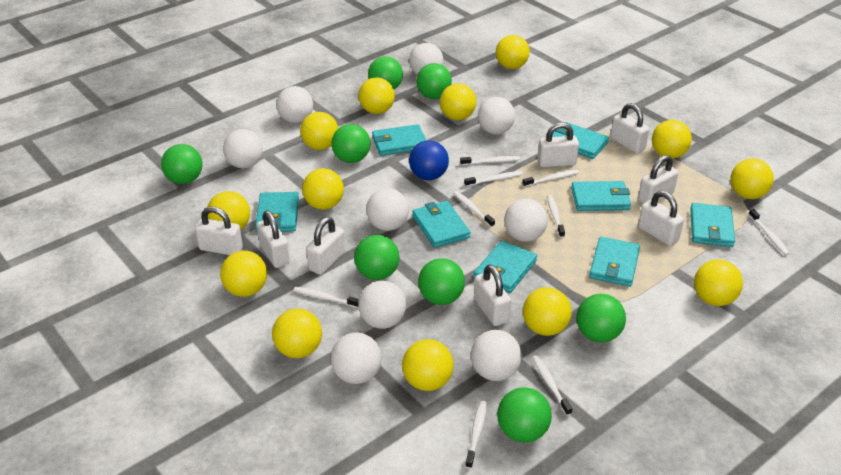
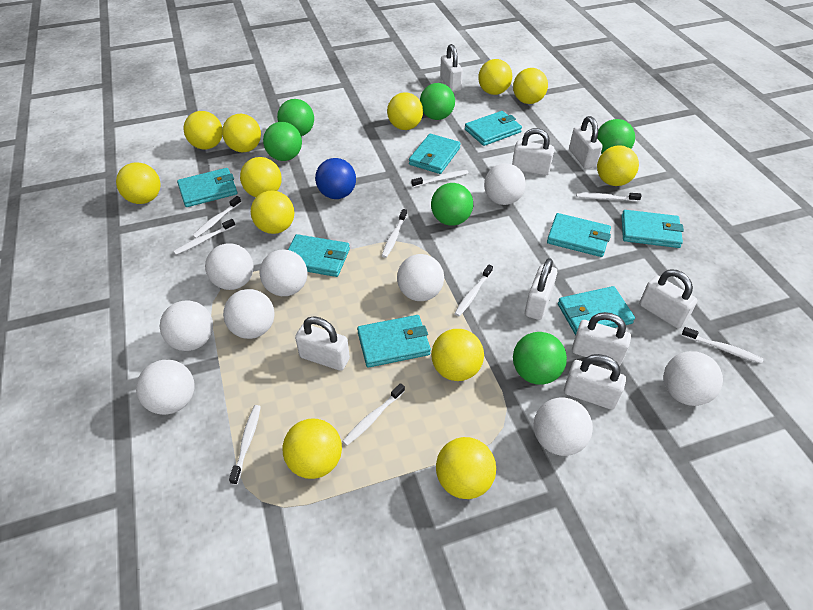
green ball: 8 -> 6
yellow ball: 13 -> 12

